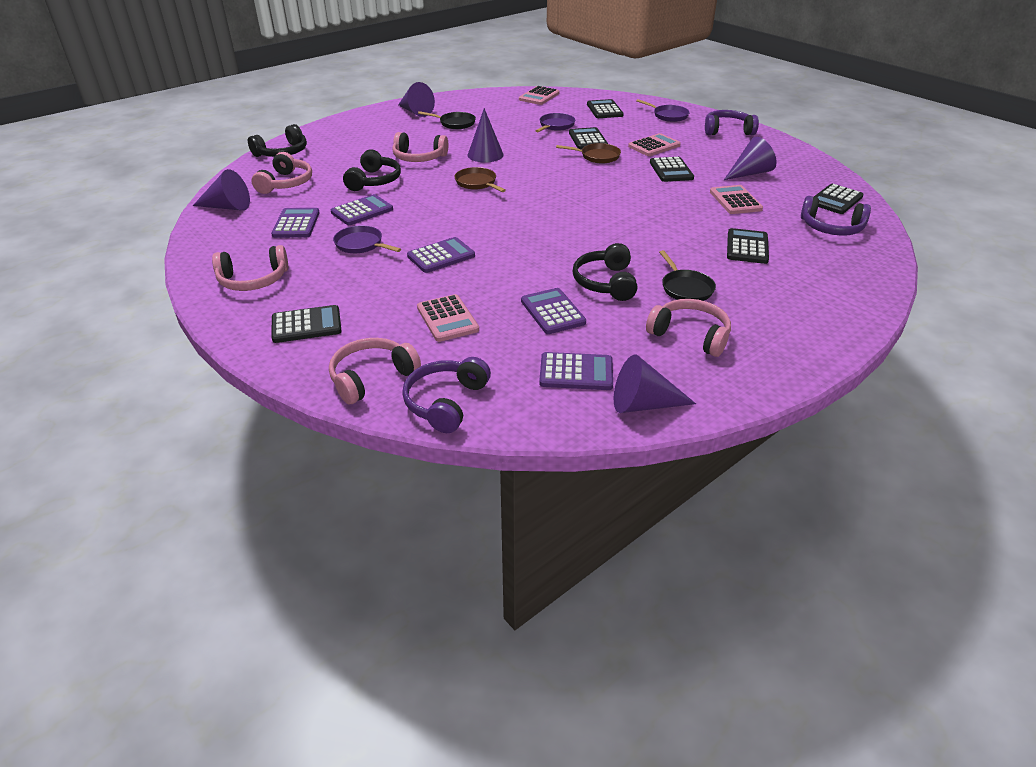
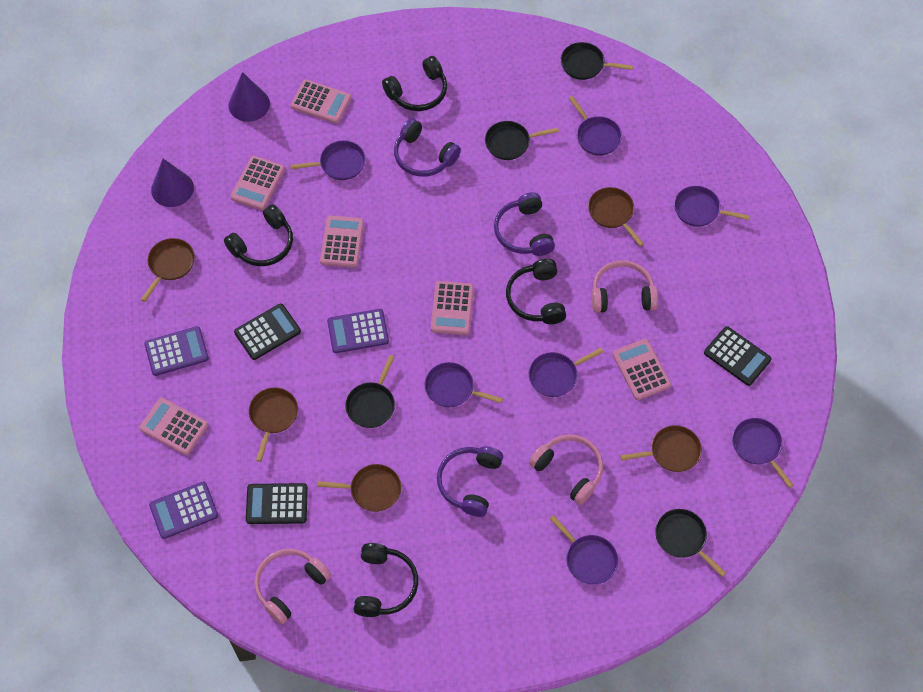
black calculator: 6 -> 3
black headphones: 3 -> 4
black pan: 2 -> 4
brown pan: 2 -> 5
pink calculator: 4 -> 6
pink headphones: 5 -> 3
purple calculator: 5 -> 3
purple cone: 5 -> 2
purple pan: 3 -> 7

